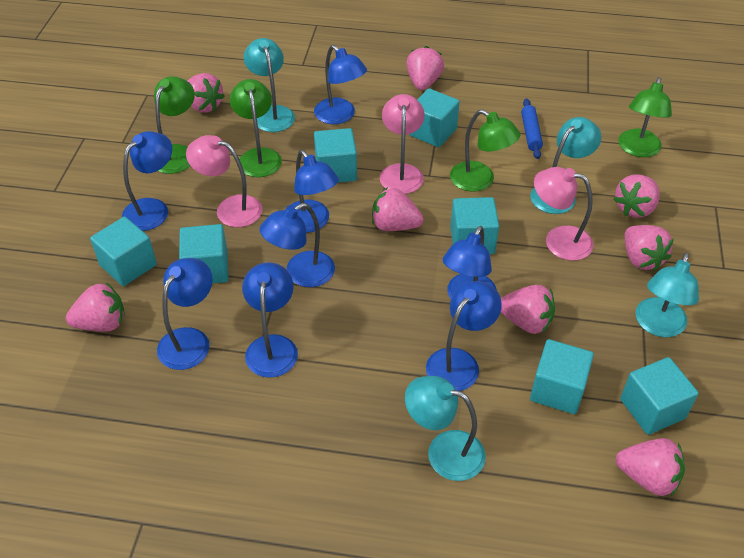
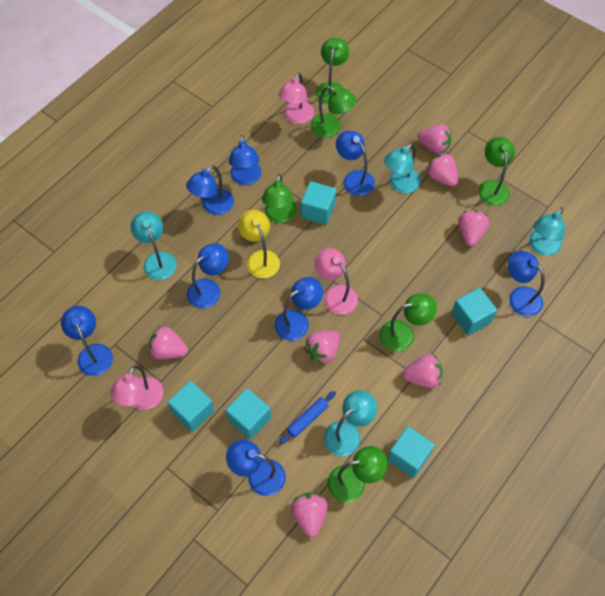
green lamp: 4 -> 6
pink strawberry: 8 -> 7
turquoise cube: 7 -> 5
yellow lamp: 0 -> 1

